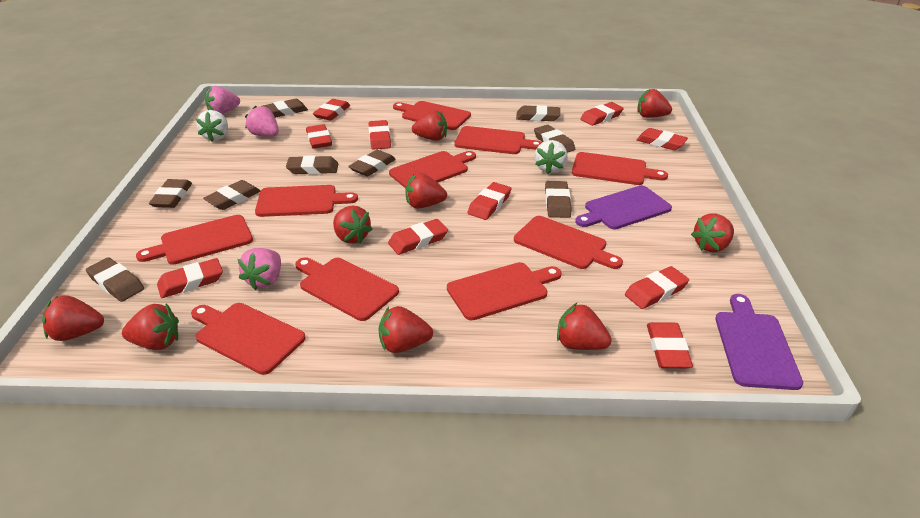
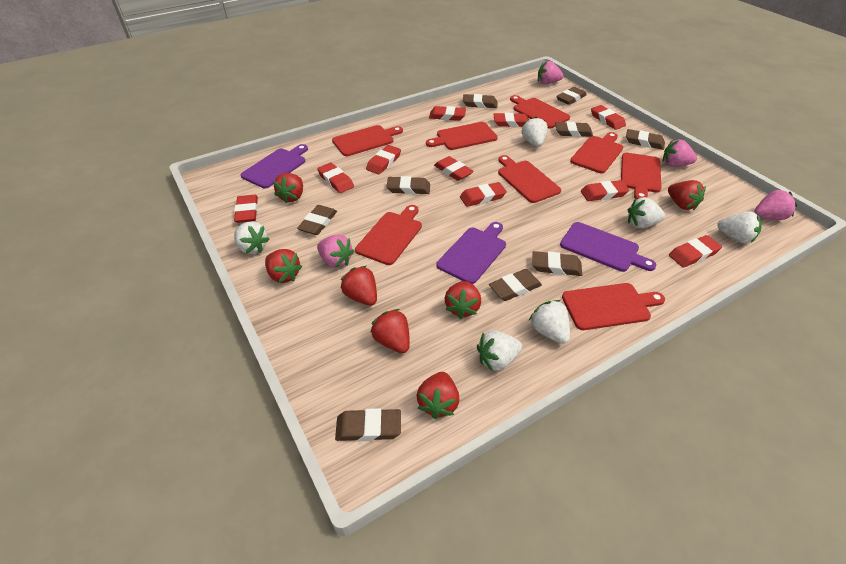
pink strawberry: 3 -> 4
purple cutting board: 2 -> 3
red cutting board: 10 -> 8
red strawberry: 9 -> 7
white strawberry: 2 -> 6

